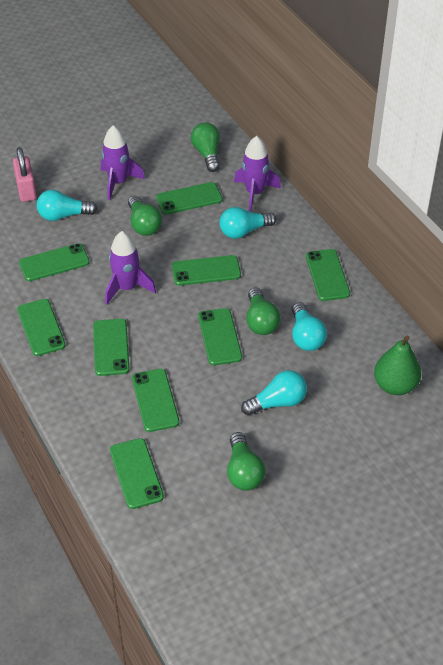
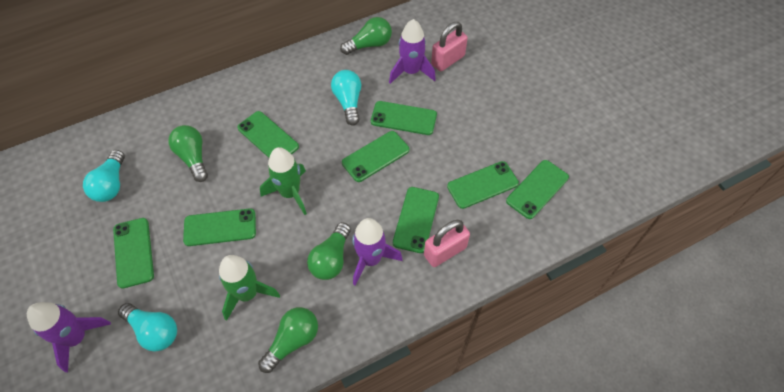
green pear: 1 -> 0
green phone: 9 -> 8
green rocket: 0 -> 2
pink padlock: 1 -> 2
turquoise light bulb: 4 -> 3

